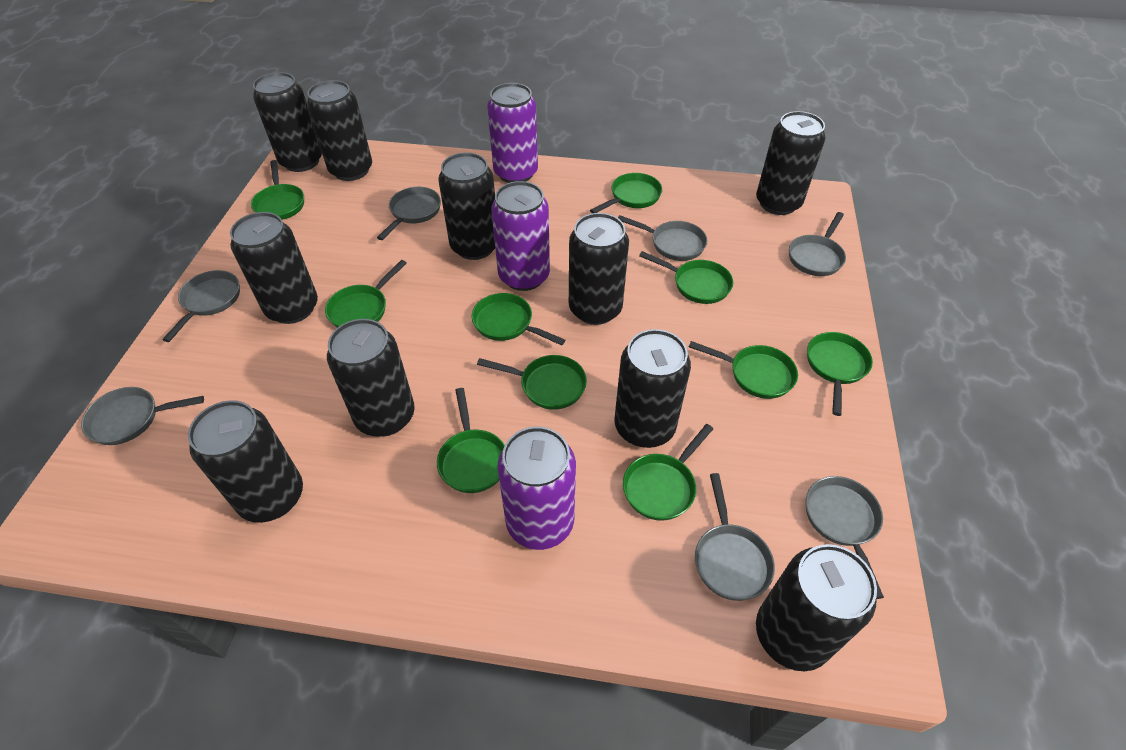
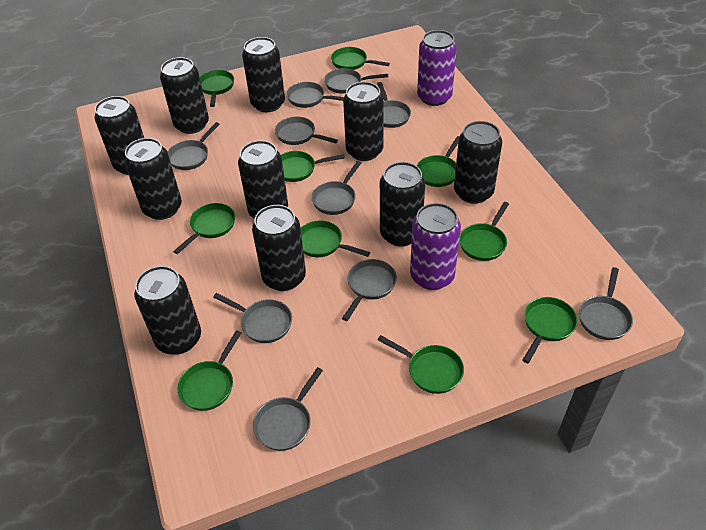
grey pan: 7 -> 10
purple can: 3 -> 2

